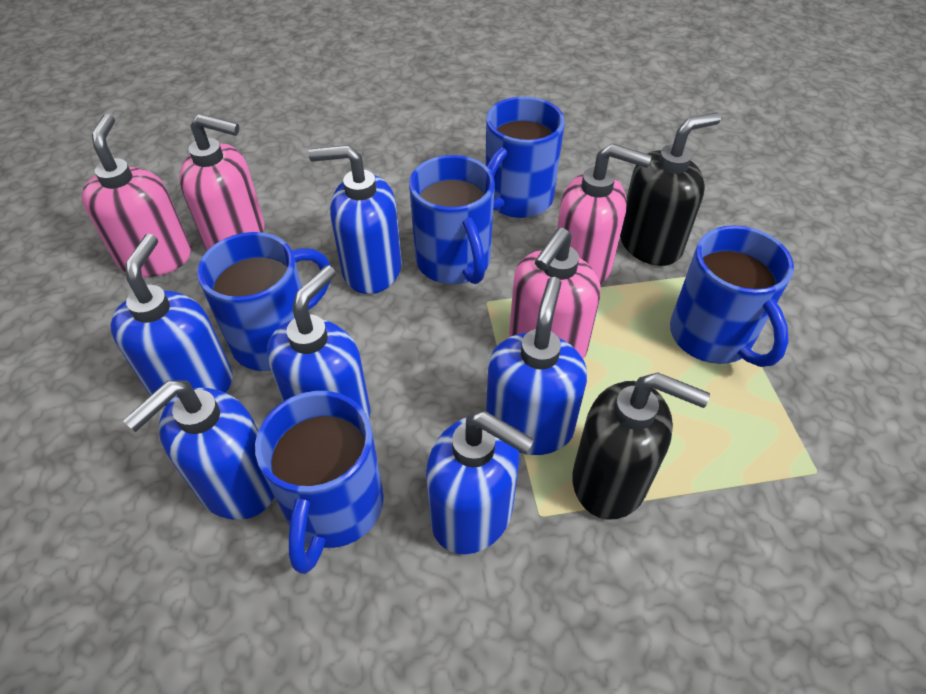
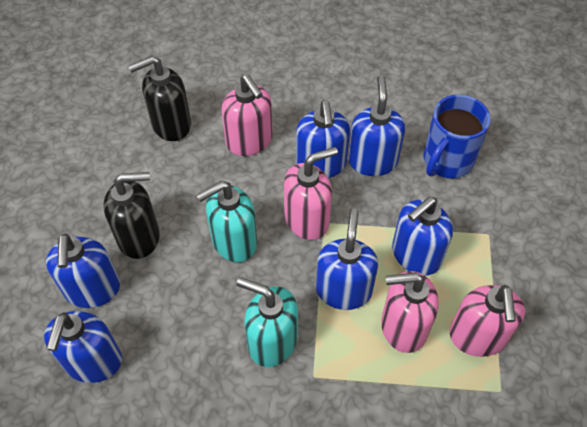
blue mug: 5 -> 1
turquoise soap dispenser: 0 -> 2

